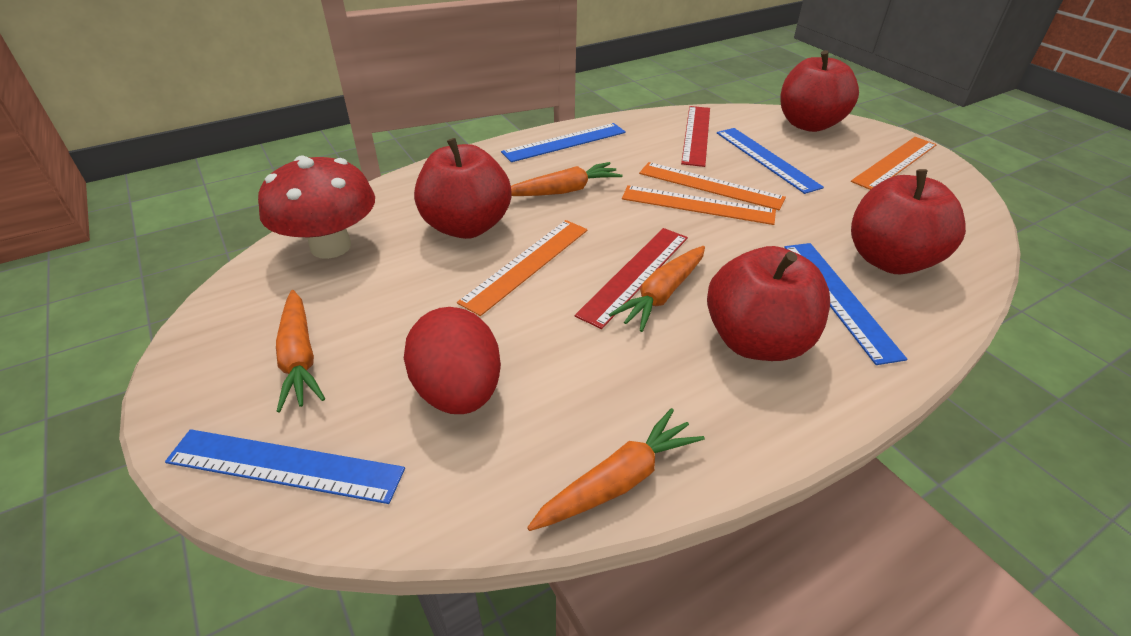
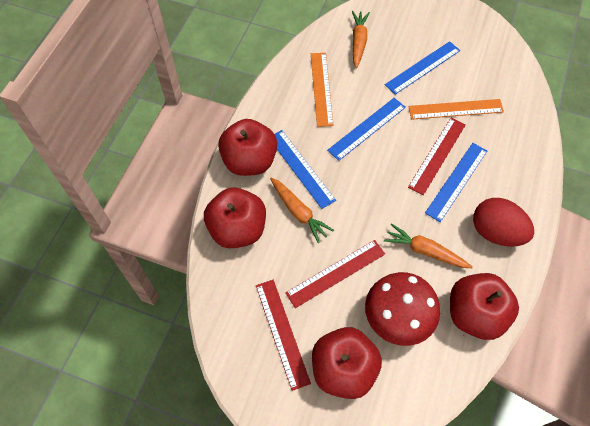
orange carrot: 4 -> 3
orange ruler: 4 -> 2
red ruler: 2 -> 3

